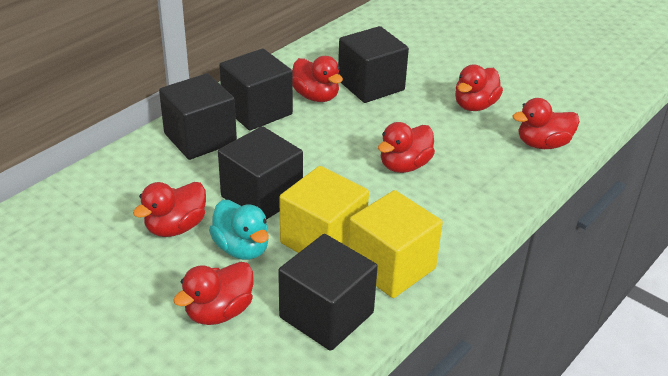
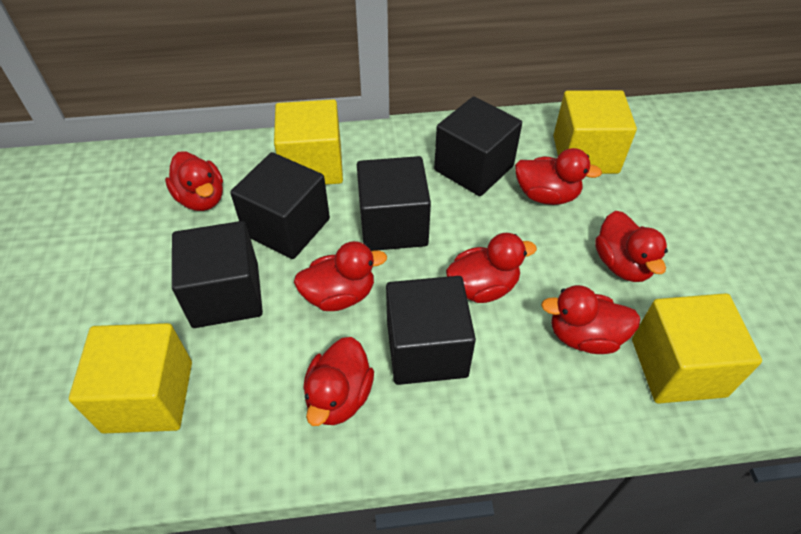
red duck: 6 -> 7
turquoise duck: 1 -> 0
yellow cube: 2 -> 4

